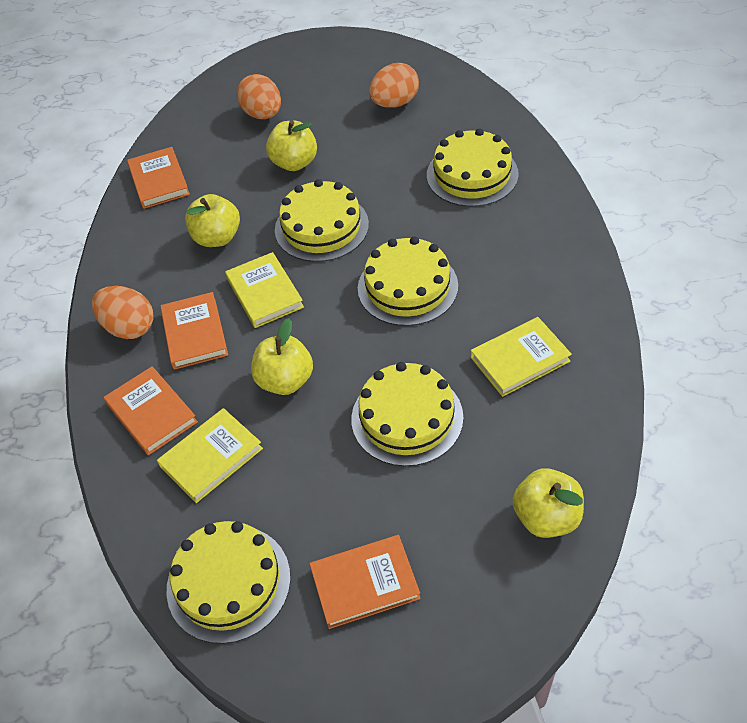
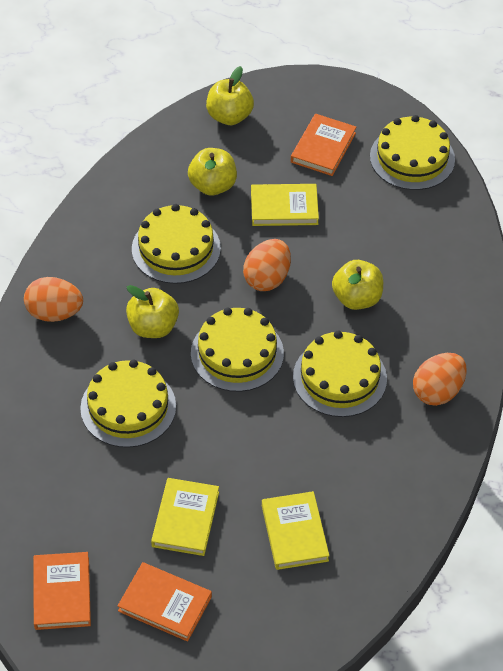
orange book: 4 -> 3

